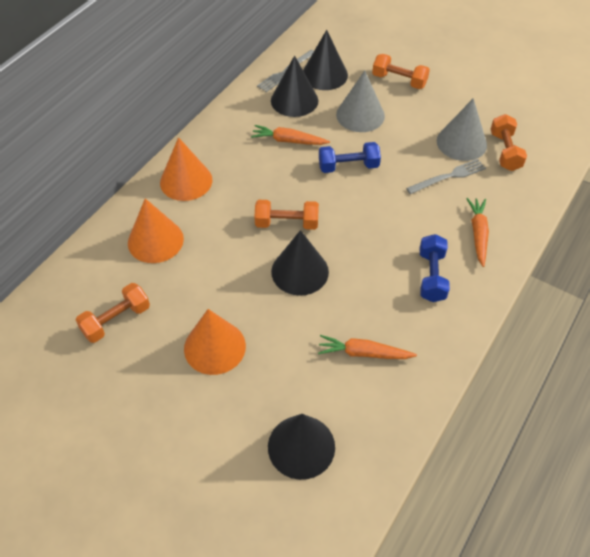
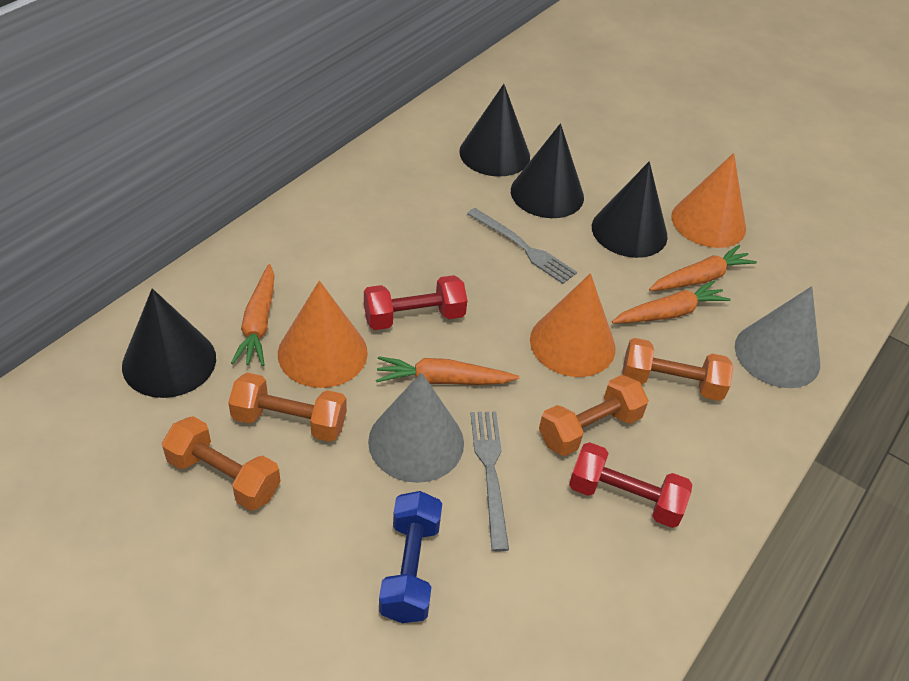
blue dumbbell: 2 -> 1
orange carrot: 3 -> 4
red dumbbell: 0 -> 2

